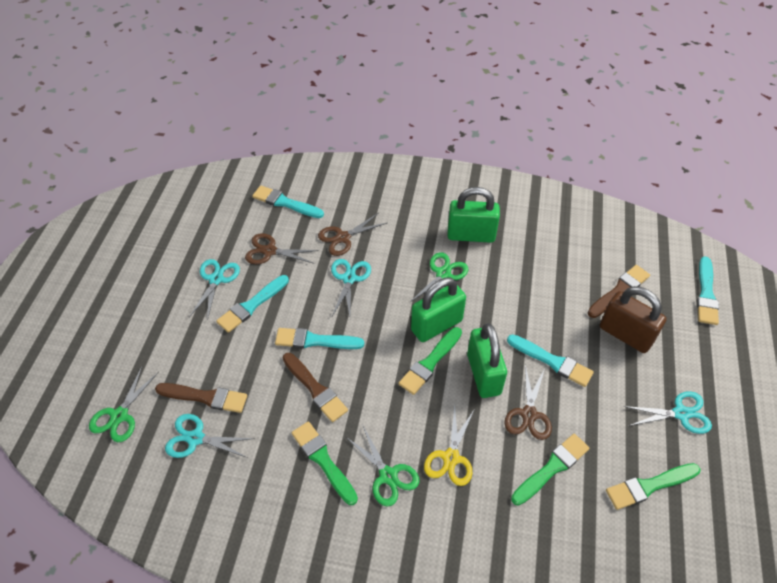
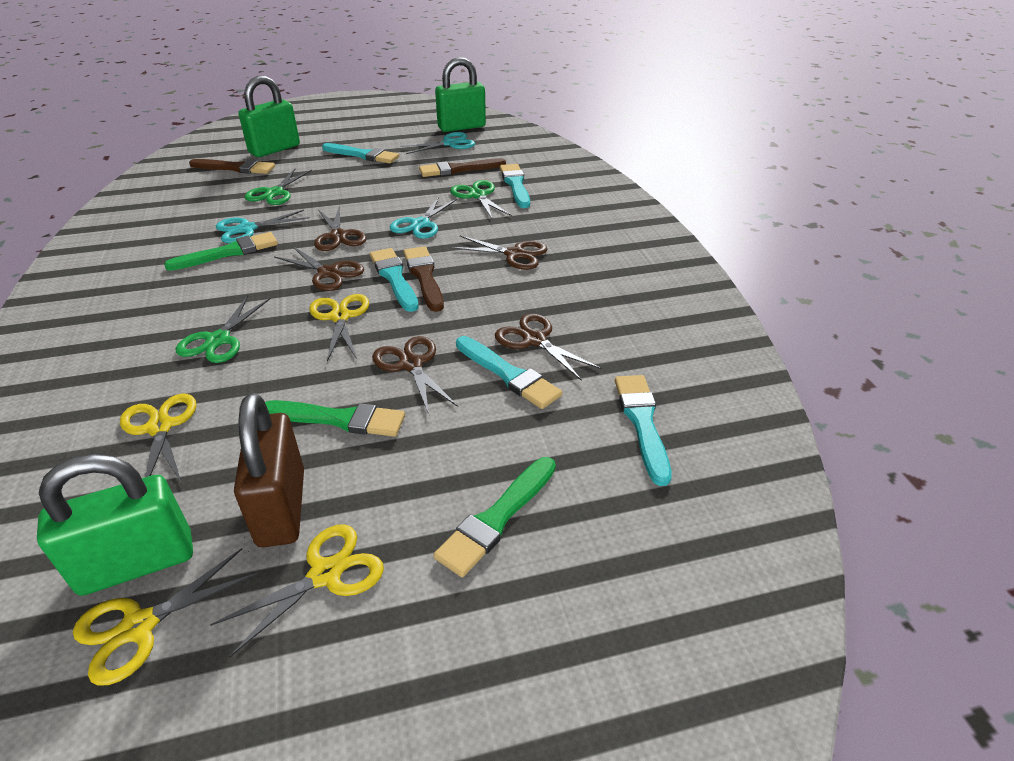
brown scissors: 3 -> 5
green brush: 4 -> 3
turquoise scissors: 4 -> 3
yellow scissors: 1 -> 4

